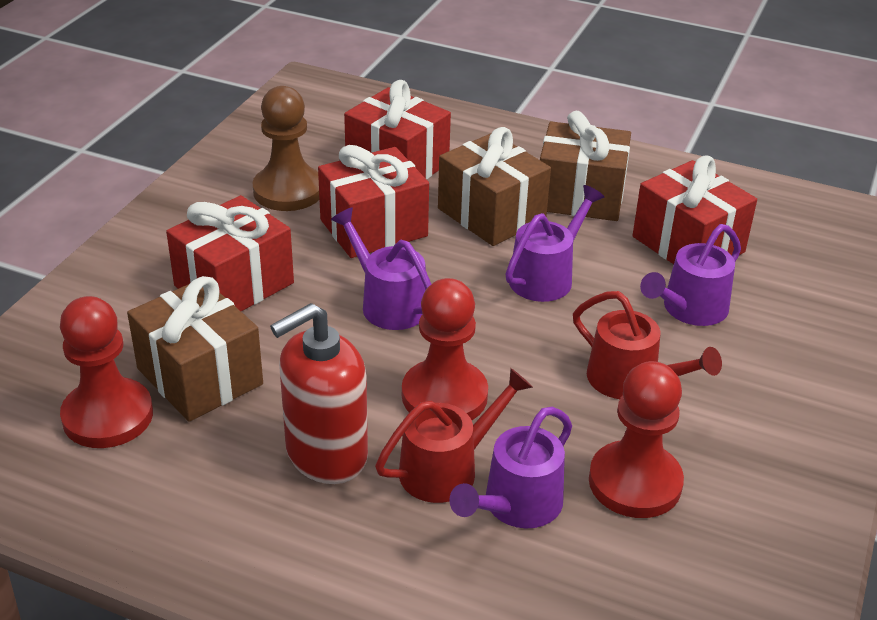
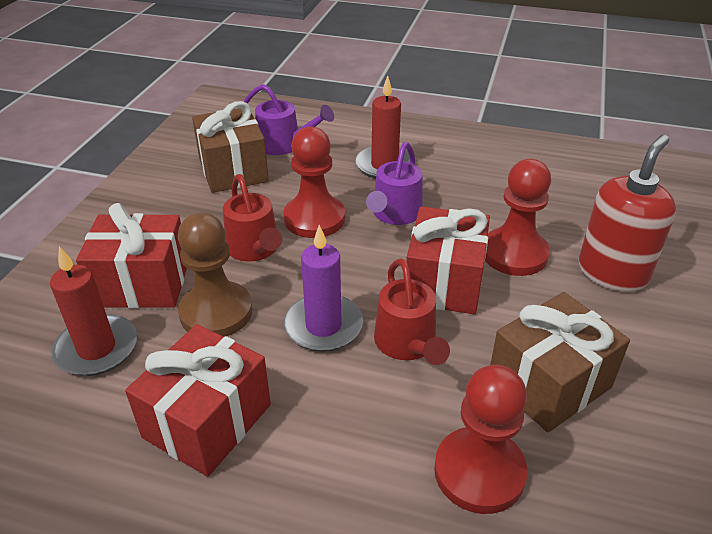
brown gift: 3 -> 2
purple candle: 0 -> 1
purple watering can: 4 -> 2
red candle: 0 -> 2
red gift: 4 -> 3

